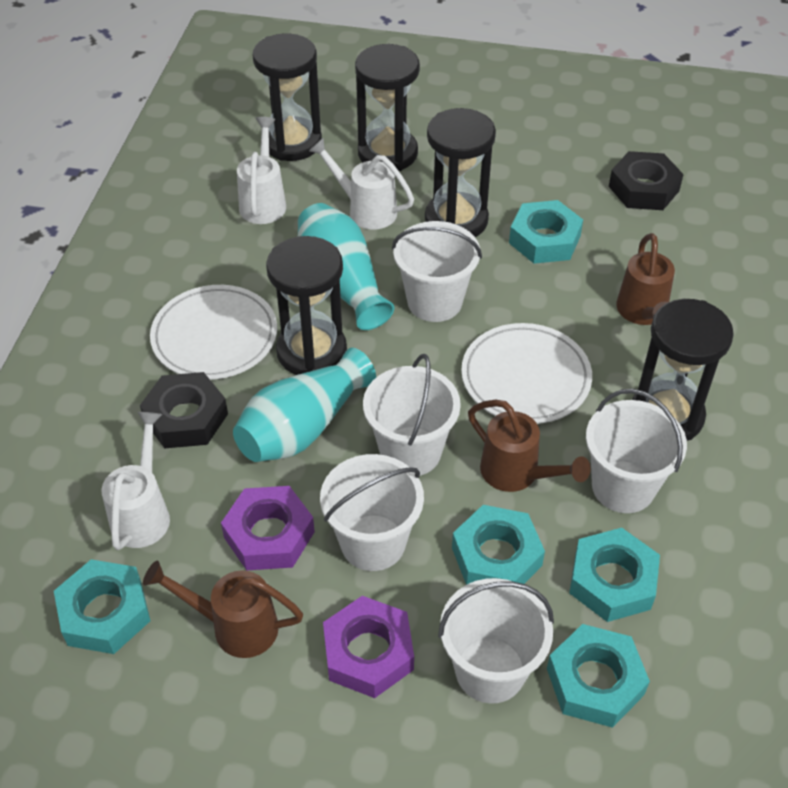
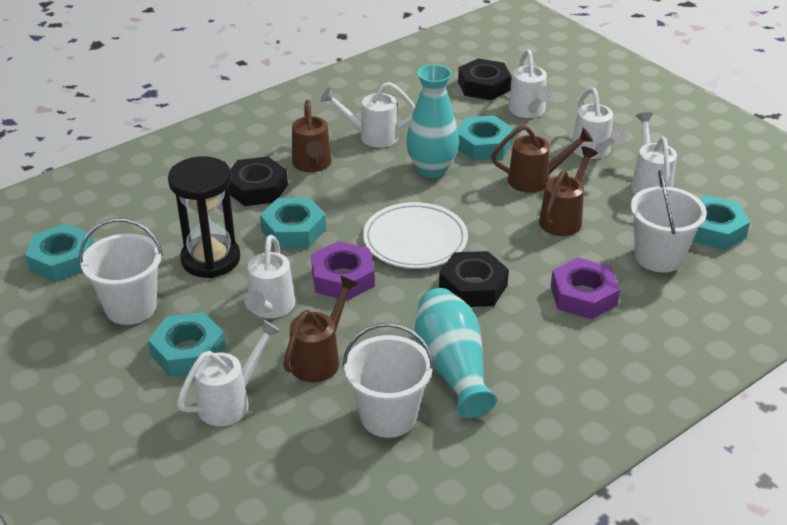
black hourglass: 5 -> 1
black nut: 2 -> 3
brown watering can: 3 -> 4
white bucket: 5 -> 3
white plate: 2 -> 1
white watering can: 3 -> 6

